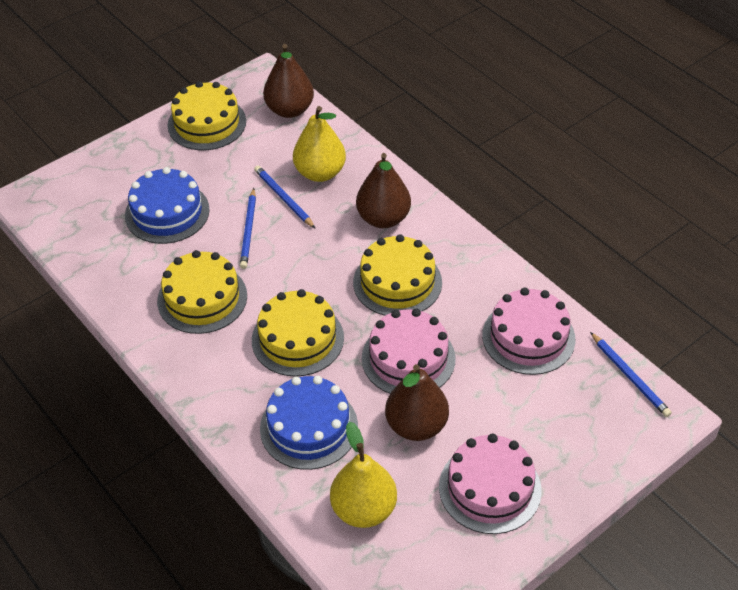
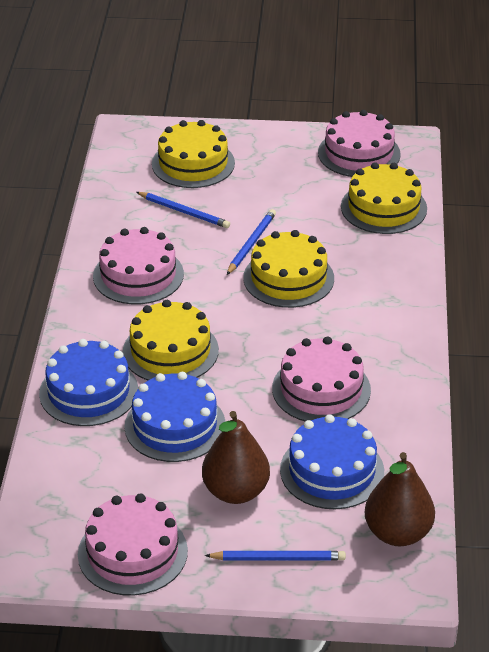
blue cake: 2 -> 3
brown pear: 3 -> 2
pink cake: 3 -> 4
yellow pear: 2 -> 0

